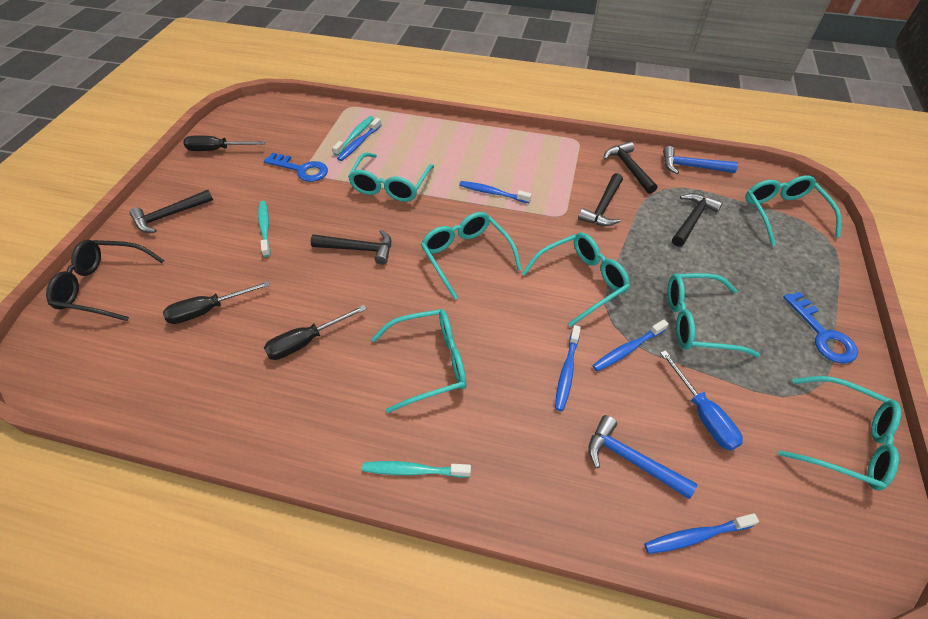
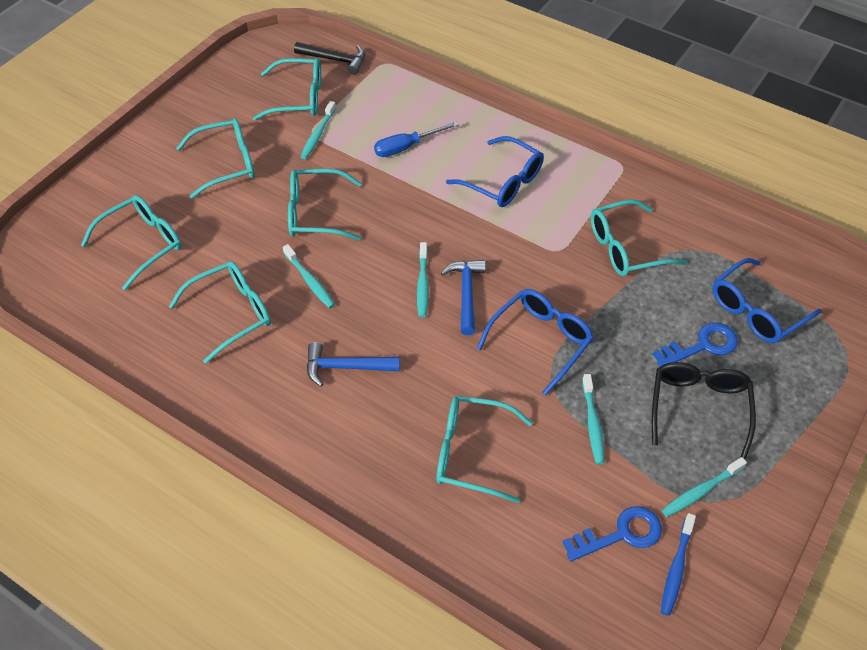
black hammer: 5 -> 1
black screwdriver: 3 -> 0
blue glasses: 0 -> 3
blue toothbrush: 5 -> 1
turquoise toothbrush: 3 -> 5

